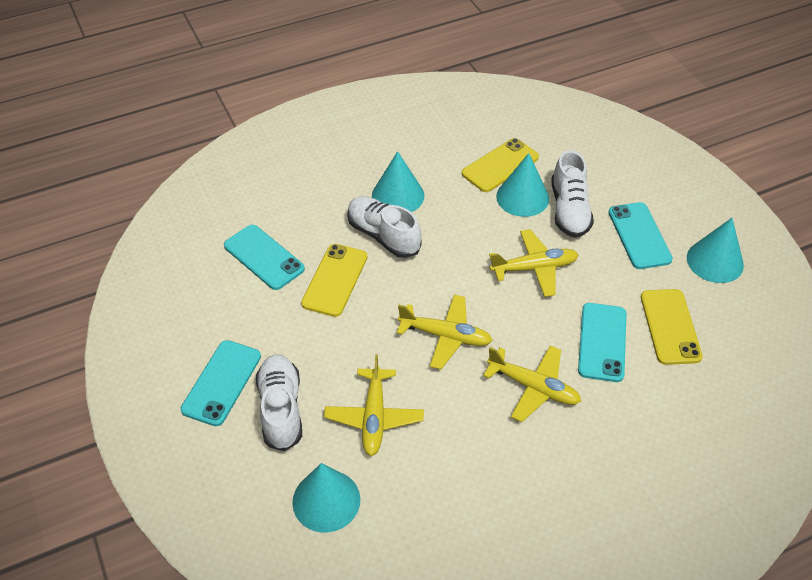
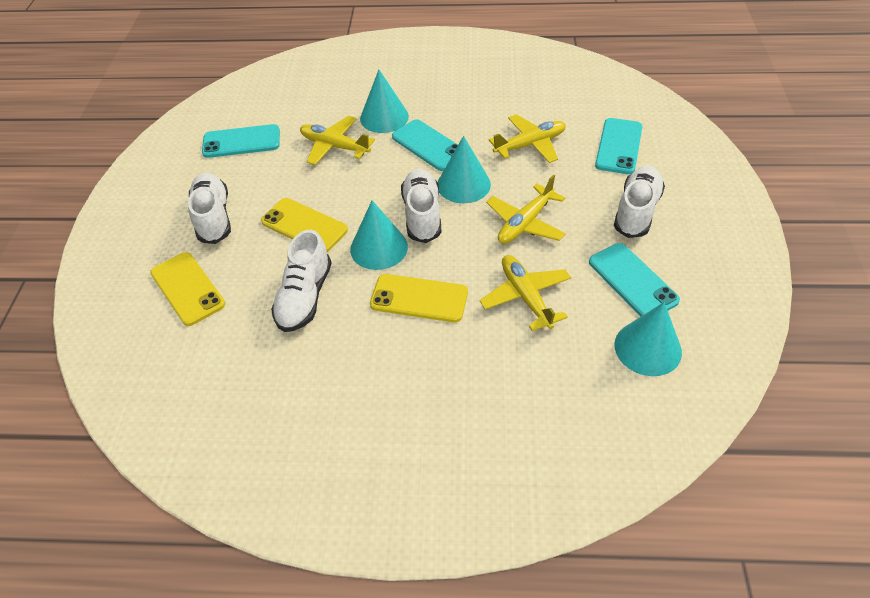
white shoe: 3 -> 4

